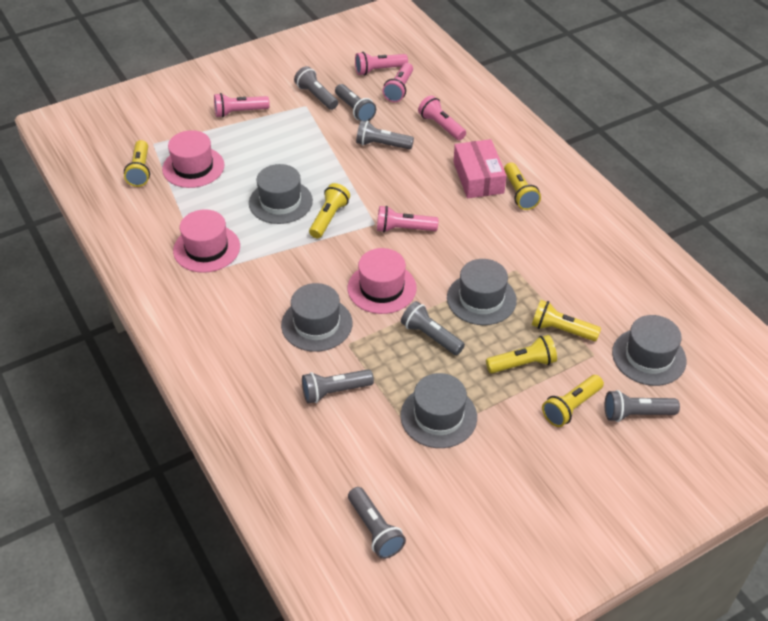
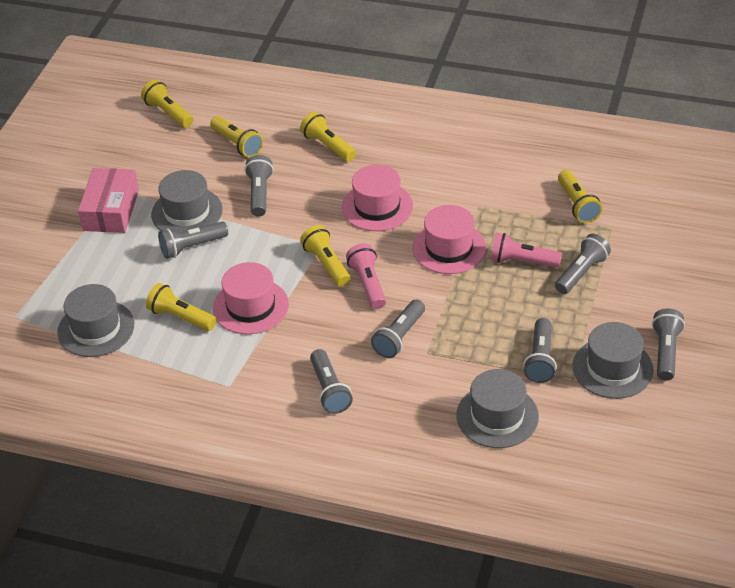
grey hat: 5 -> 4
pink flashlight: 5 -> 2

